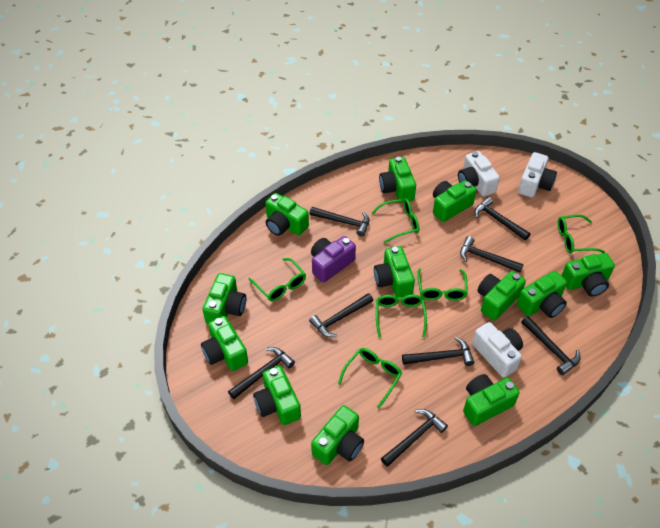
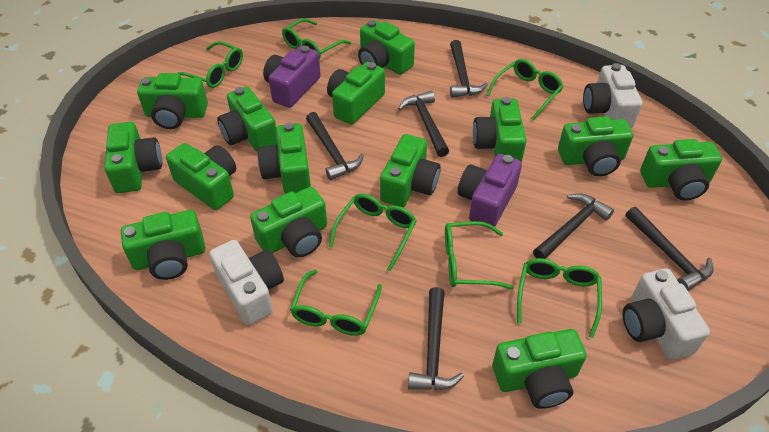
black hammer: 8 -> 6
green camera: 12 -> 14
green glasses: 6 -> 7
purple camera: 1 -> 2

